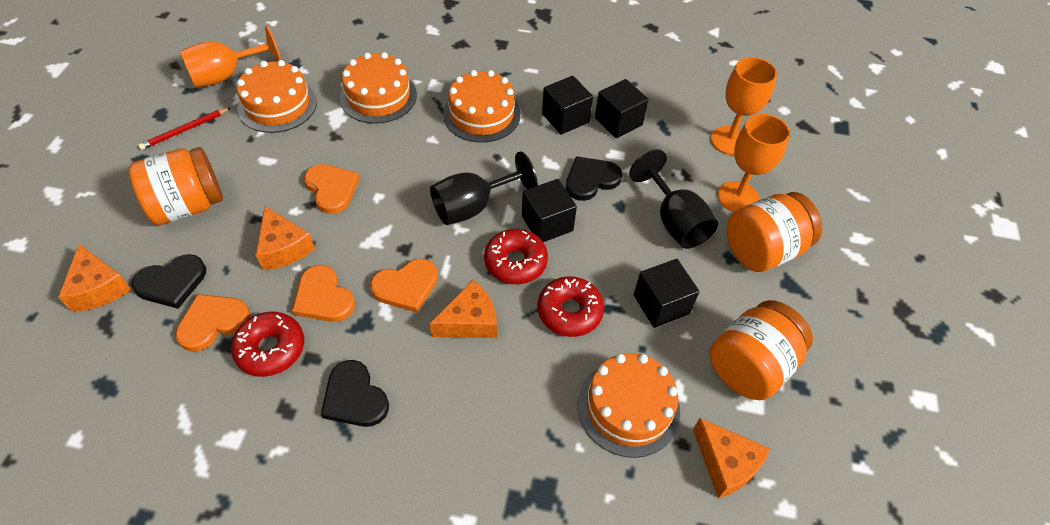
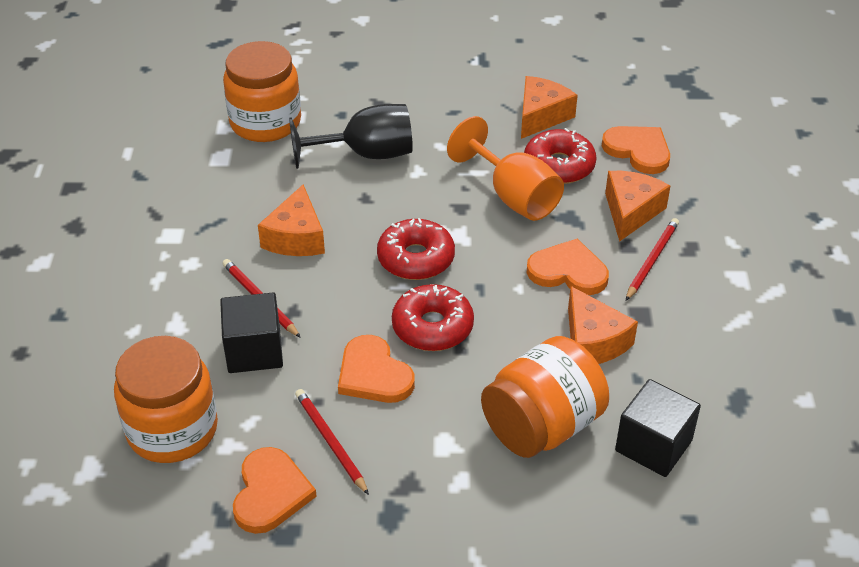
black cube: 4 -> 2
black goblet: 2 -> 1
black heart: 3 -> 0
orange cake: 4 -> 0
orange goblet: 3 -> 1
red pencil: 1 -> 3

